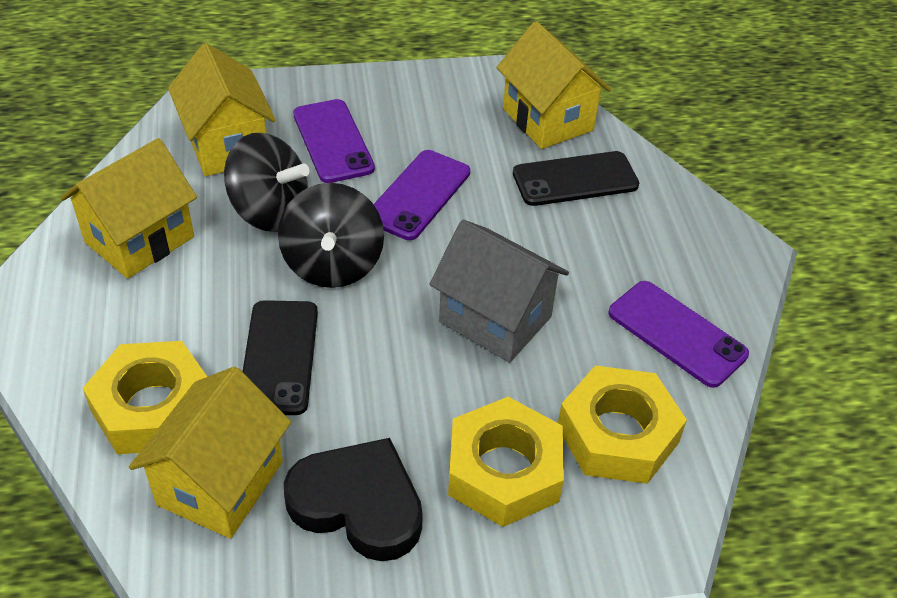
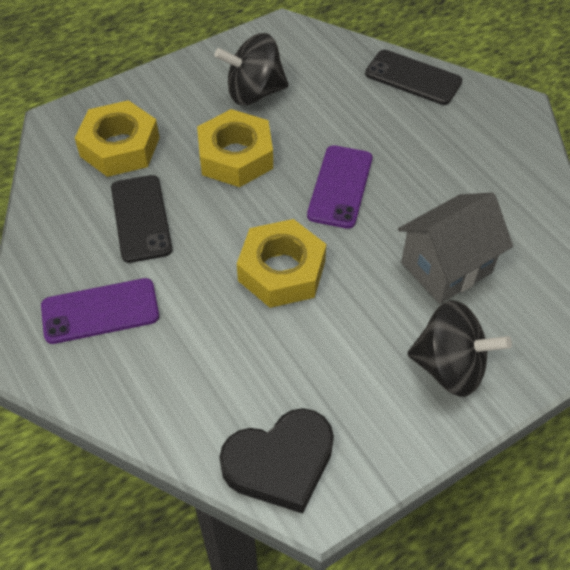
purple phone: 3 -> 2
yellow house: 4 -> 0

